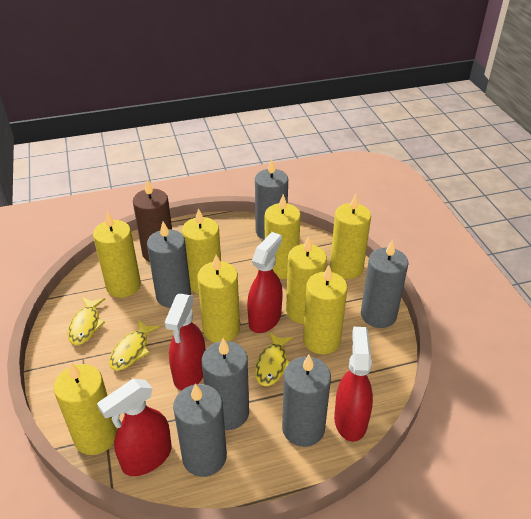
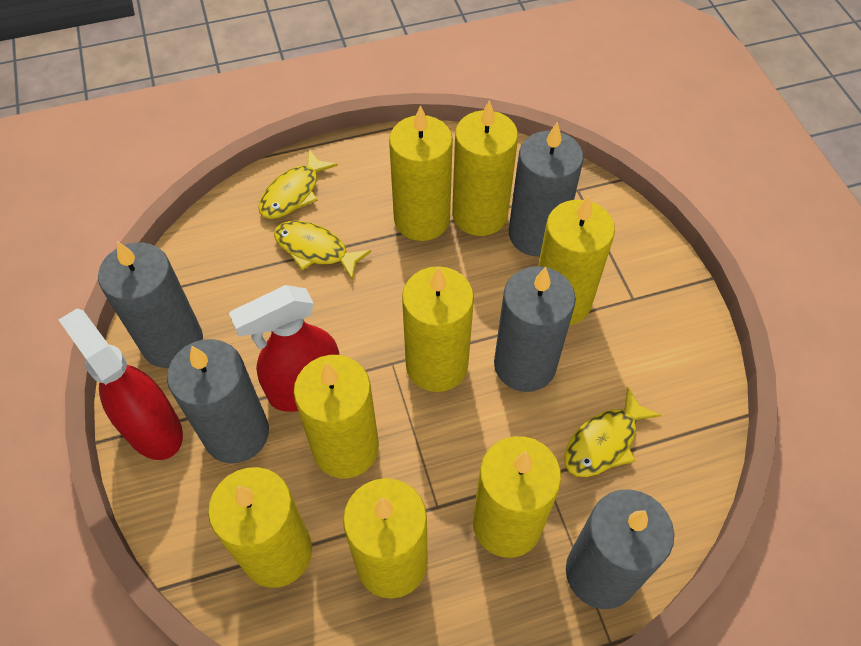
brown candle: 1 -> 0
grey candle: 6 -> 5
red spray bottle: 4 -> 2

